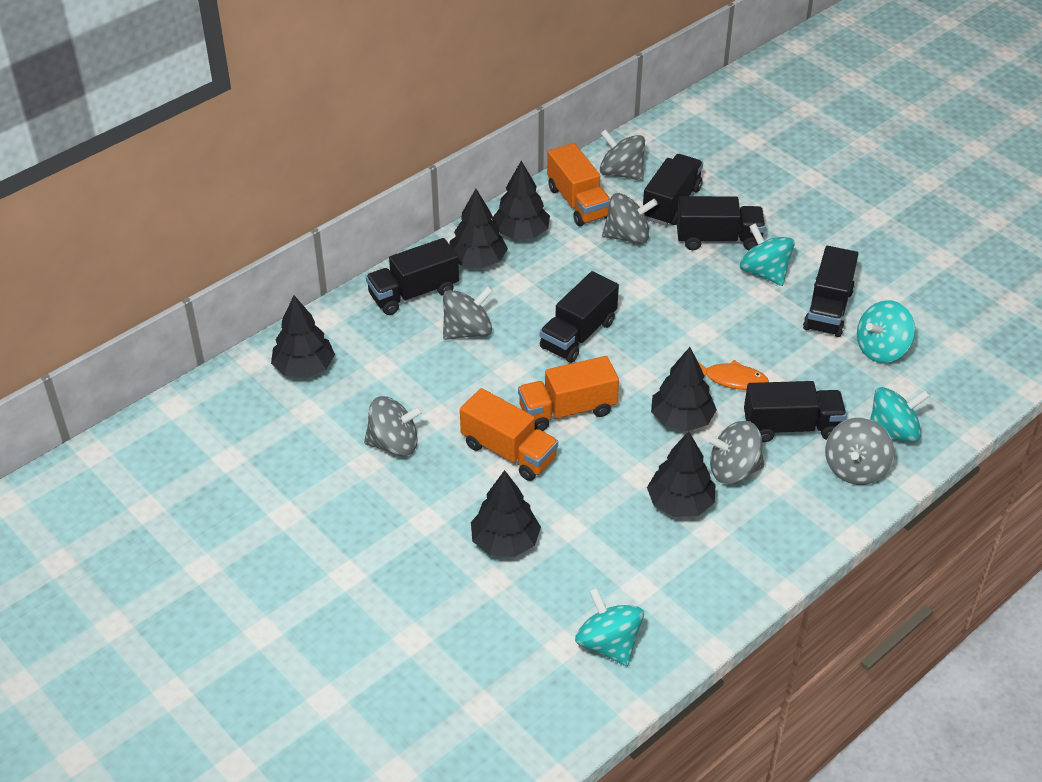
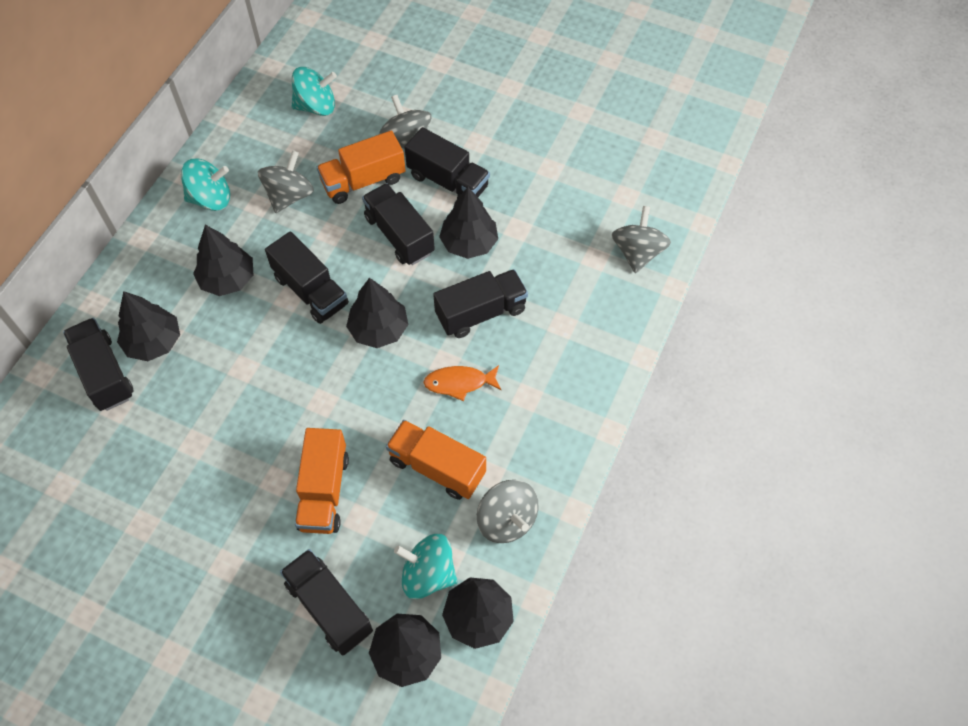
grey spinning top: 6 -> 4
turquoise spinning top: 4 -> 3

